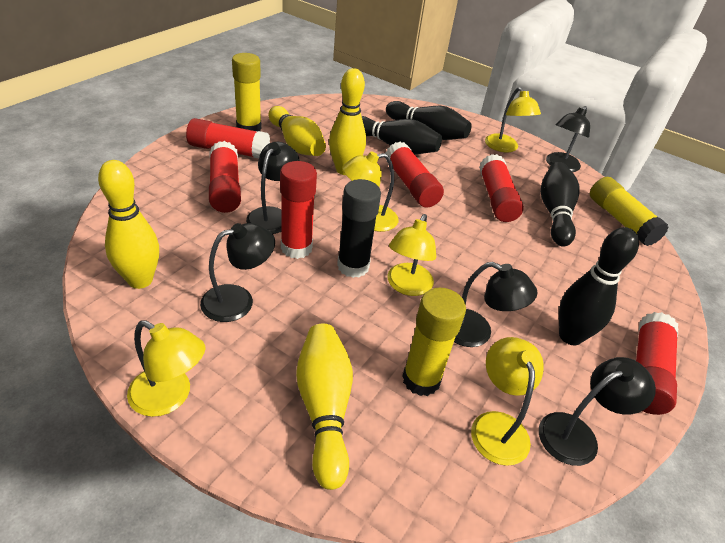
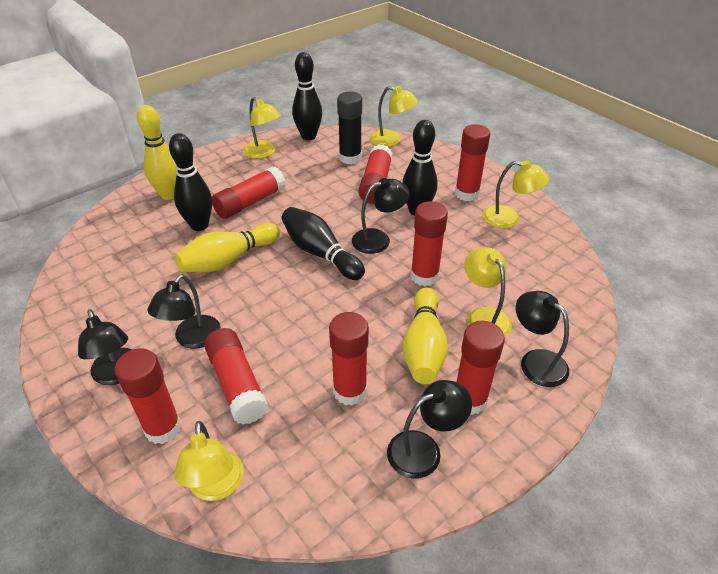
red glue stick: 6 -> 8
yellow bowling pin: 4 -> 3
yellow glue stick: 3 -> 0

